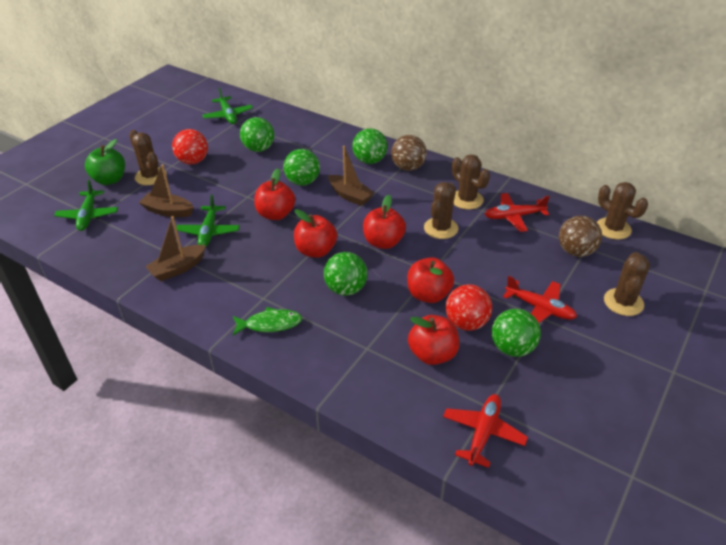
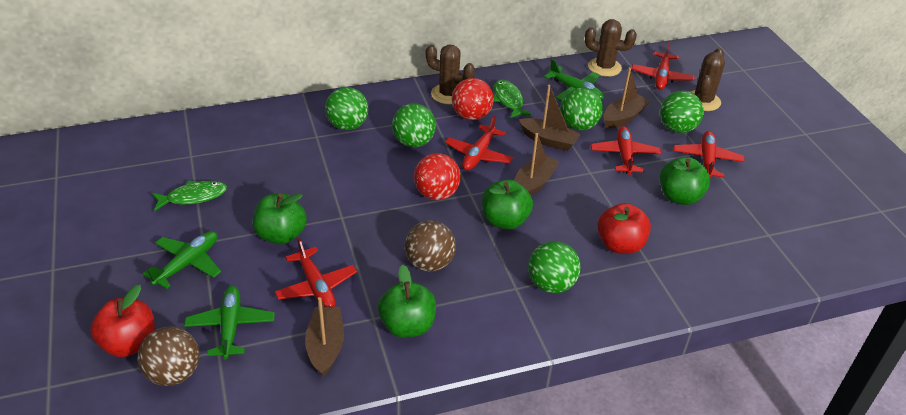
brown boat: 3 -> 4
brown cactus: 5 -> 3
green apple: 1 -> 4
green fish: 1 -> 2
red apple: 5 -> 2
red plane: 3 -> 5

